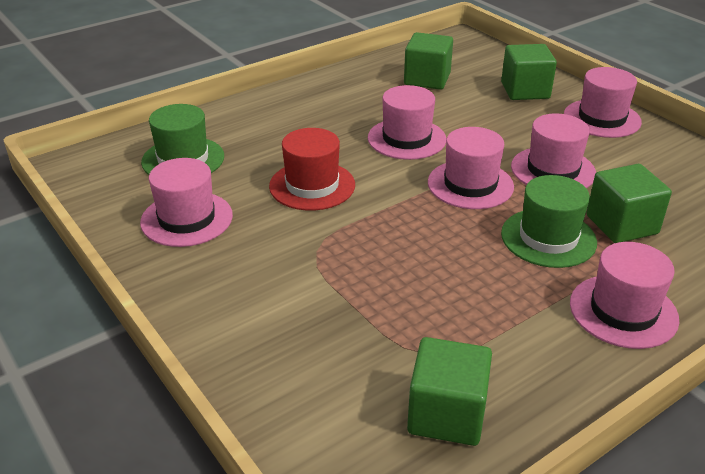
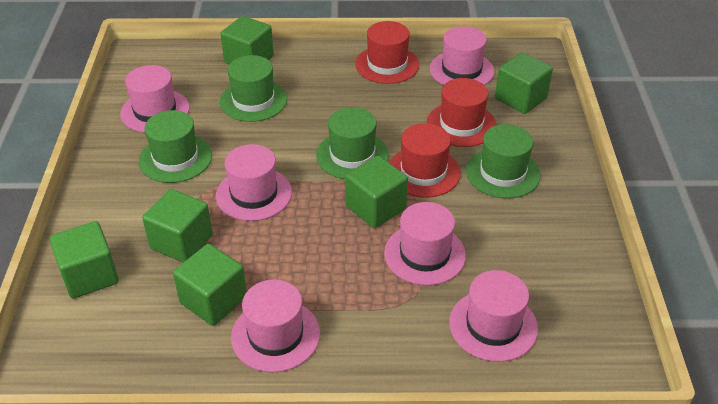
green cube: 4 -> 6
green hat: 2 -> 4
red hat: 1 -> 3

